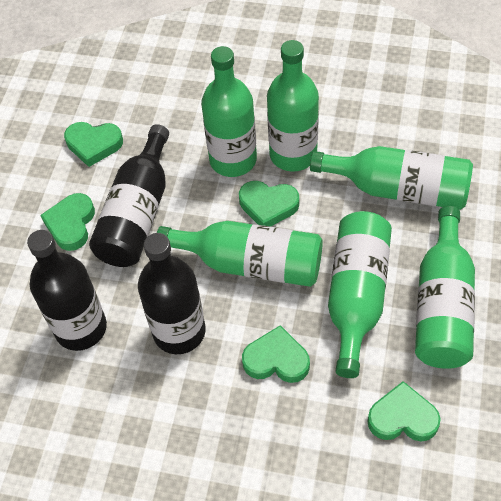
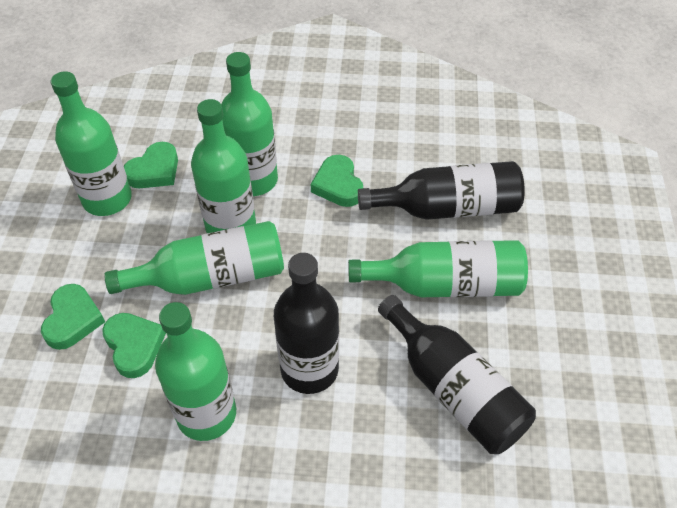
green heart: 5 -> 4

